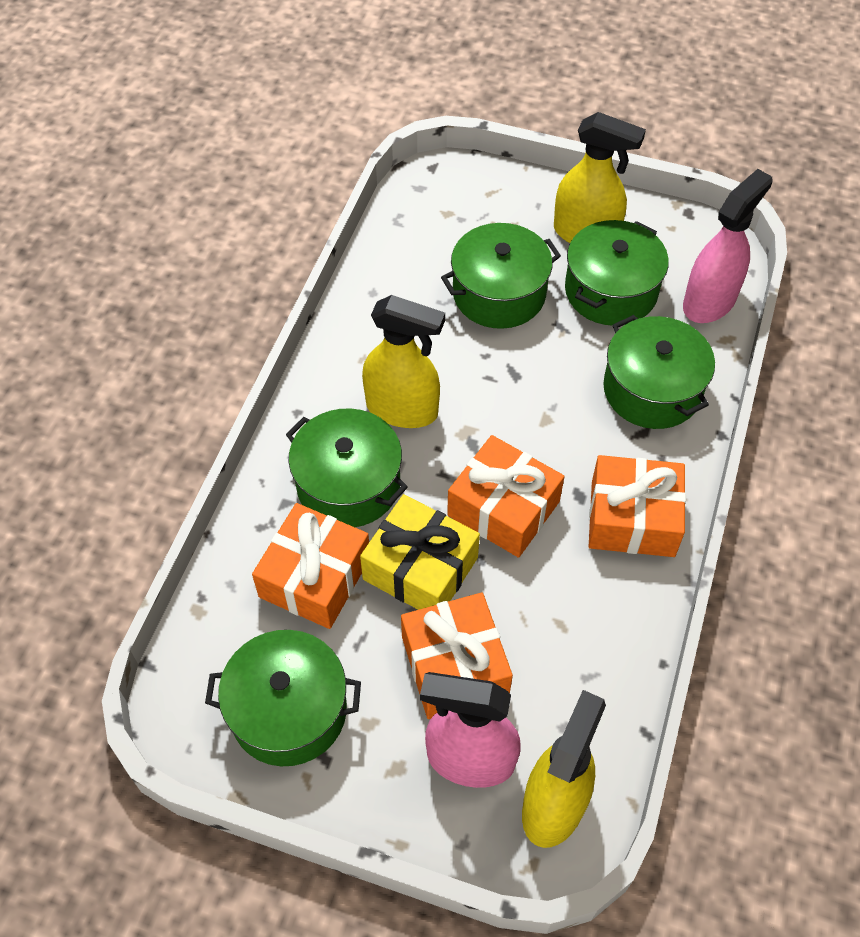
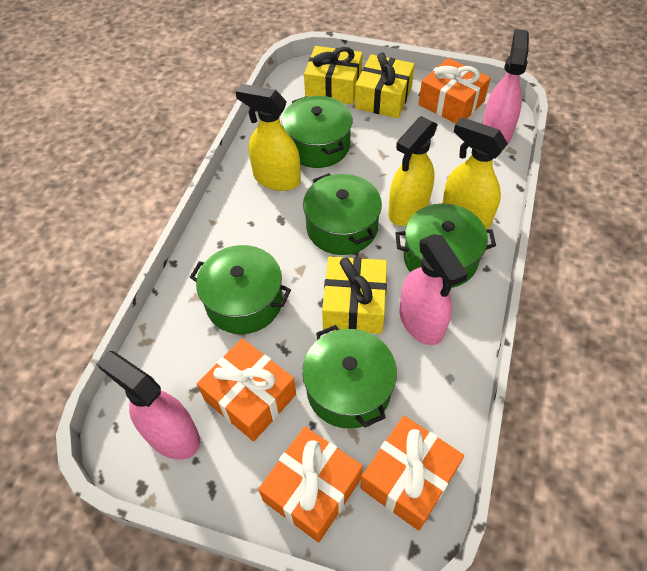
pink spray bottle: 2 -> 3
yellow gift: 1 -> 3

